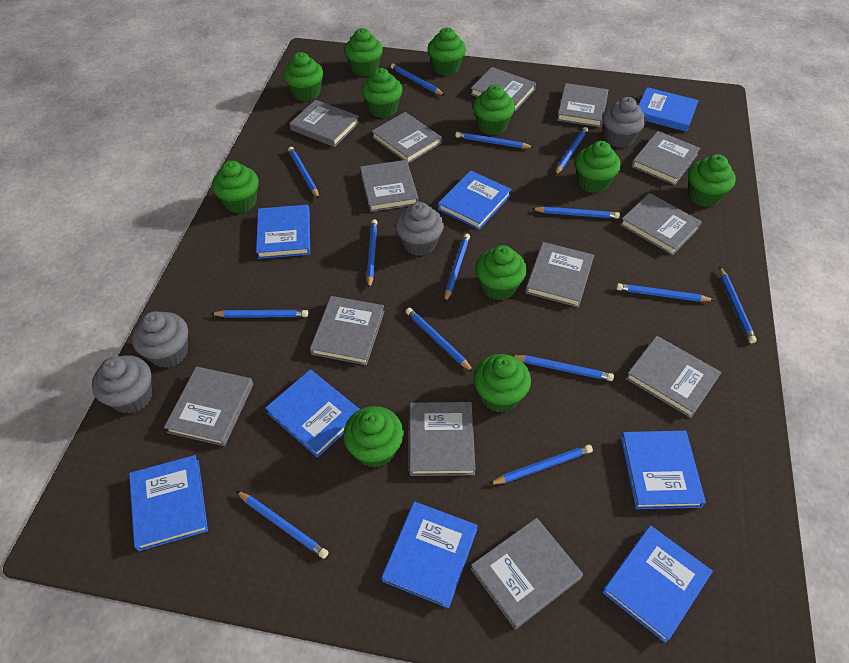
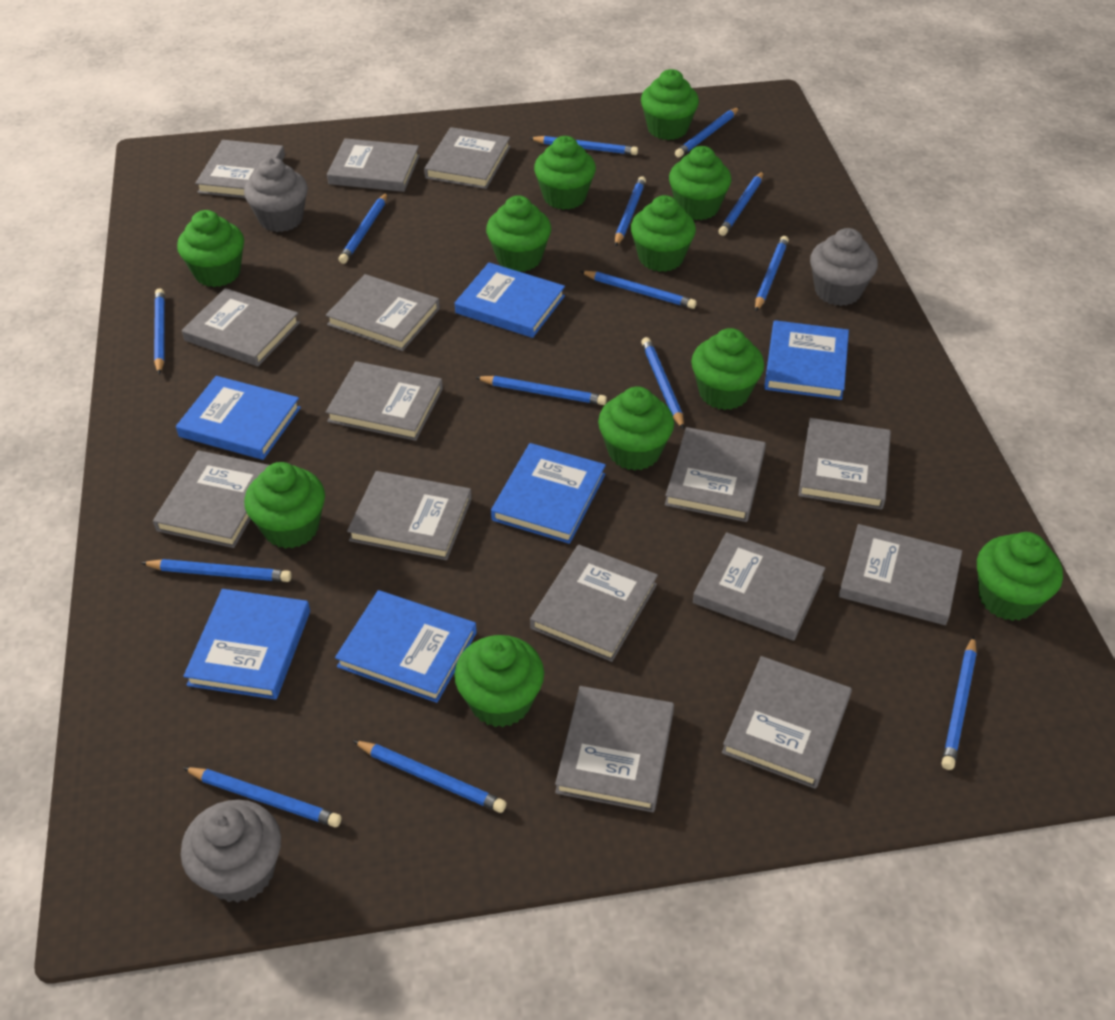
blue book: 8 -> 6
grey book: 13 -> 15
grey cupcake: 4 -> 3

